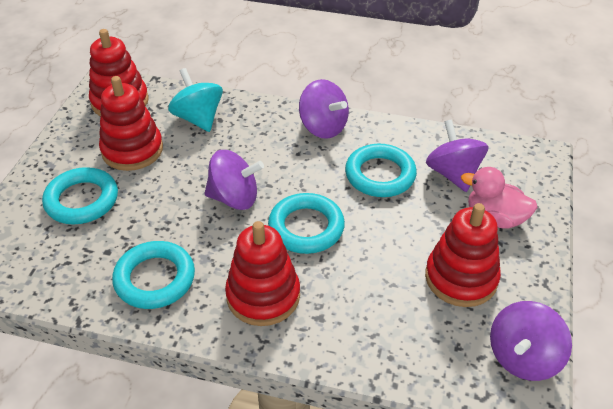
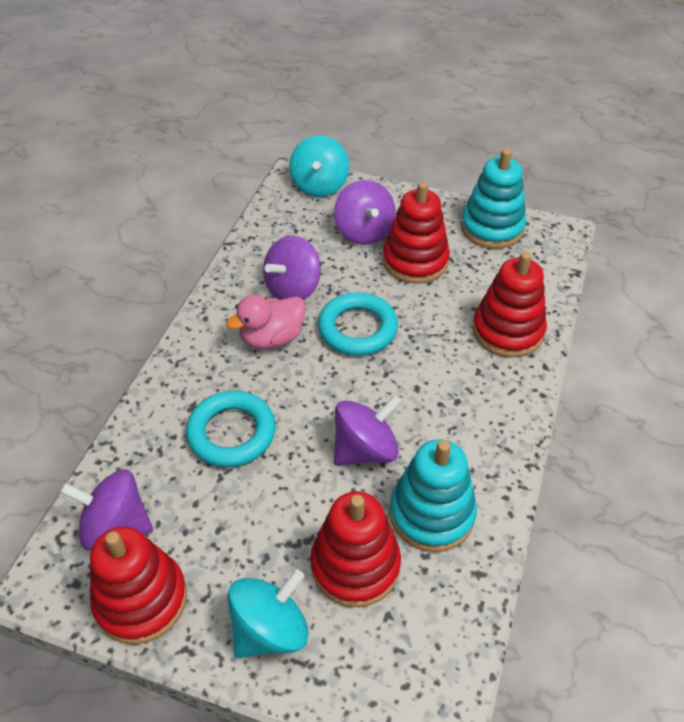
turquoise ring: 4 -> 2
turquoise spinning top: 1 -> 2
turquoise stacking toy: 0 -> 2

